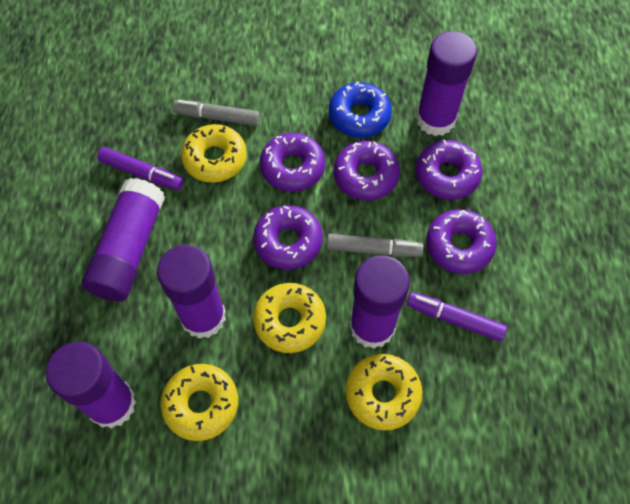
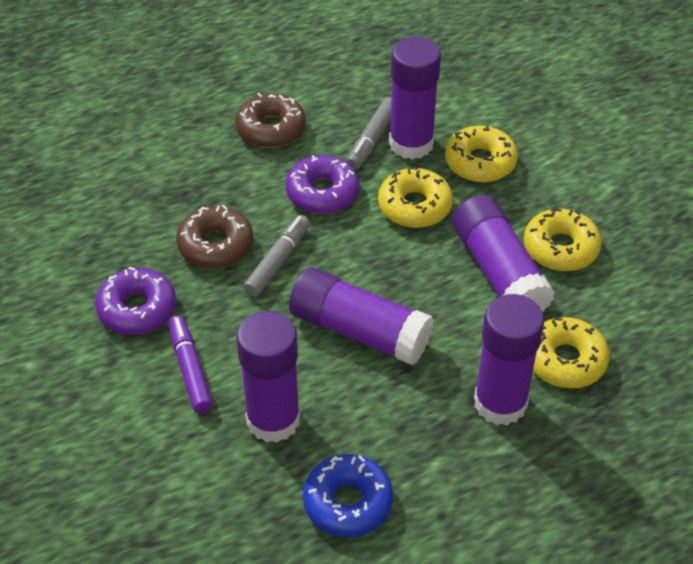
brown donut: 0 -> 2
purple donut: 5 -> 2
purple marker: 2 -> 1

